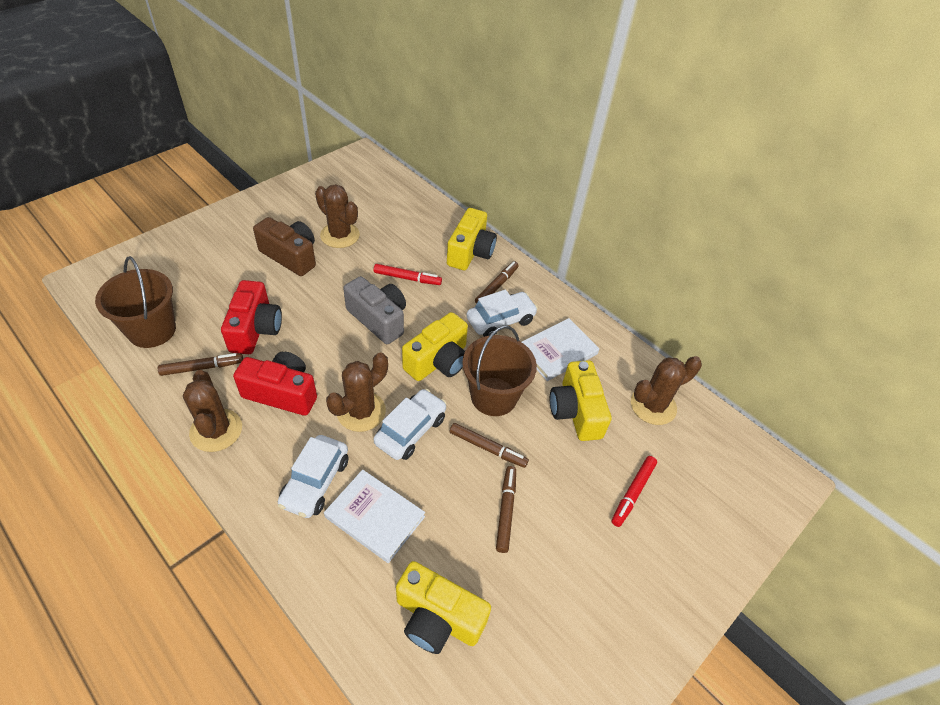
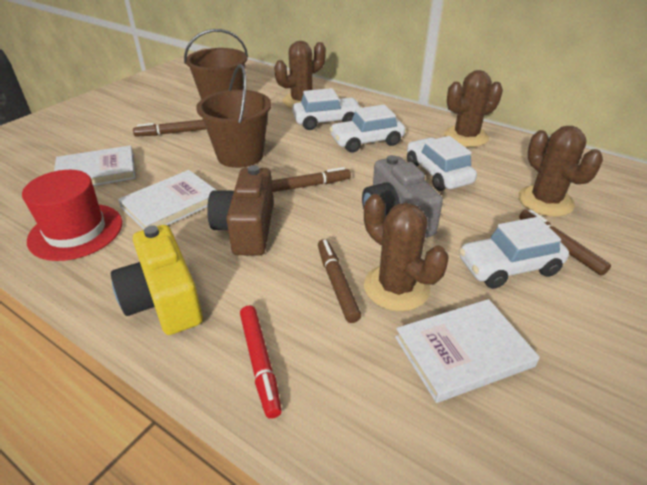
red camera: 2 -> 0
red hat: 0 -> 1
red marker: 2 -> 1
white book: 2 -> 3
white car: 3 -> 4
yellow camera: 4 -> 1

